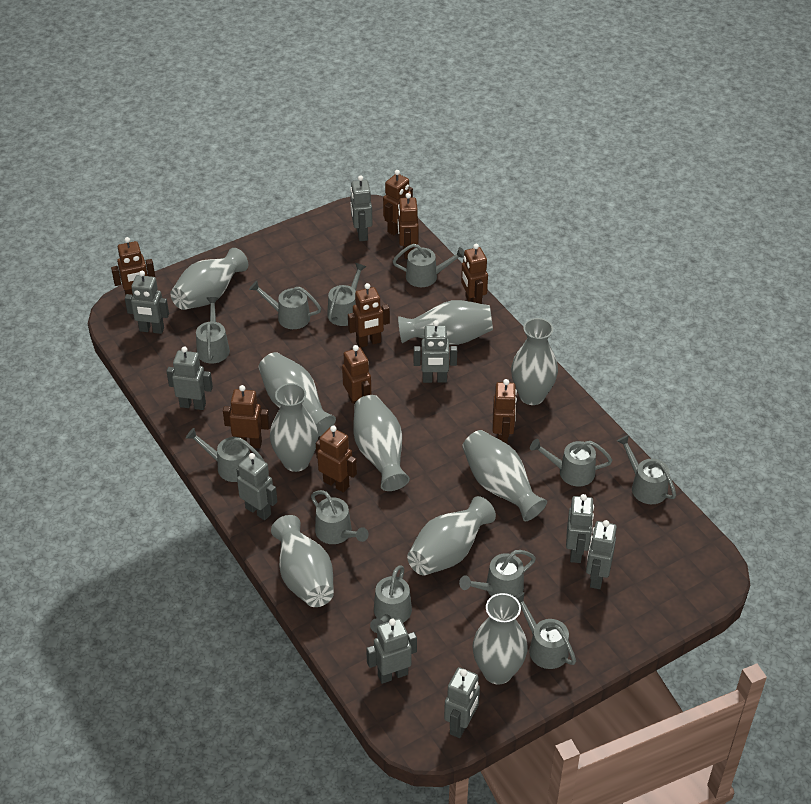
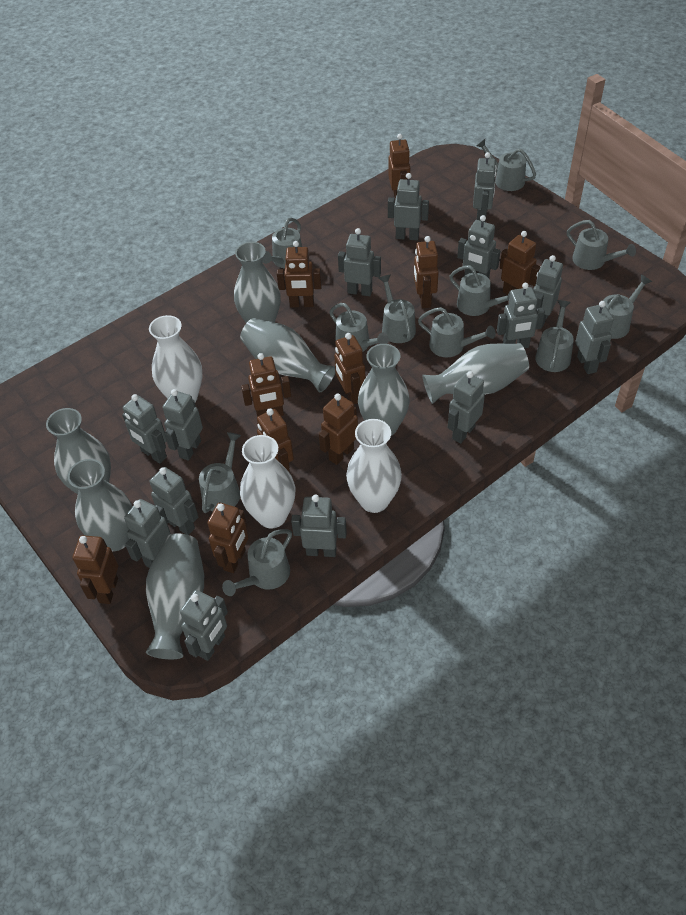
brown robot: 9 -> 10
grey robot: 9 -> 14
grey vase: 10 -> 7
white vase: 0 -> 3

